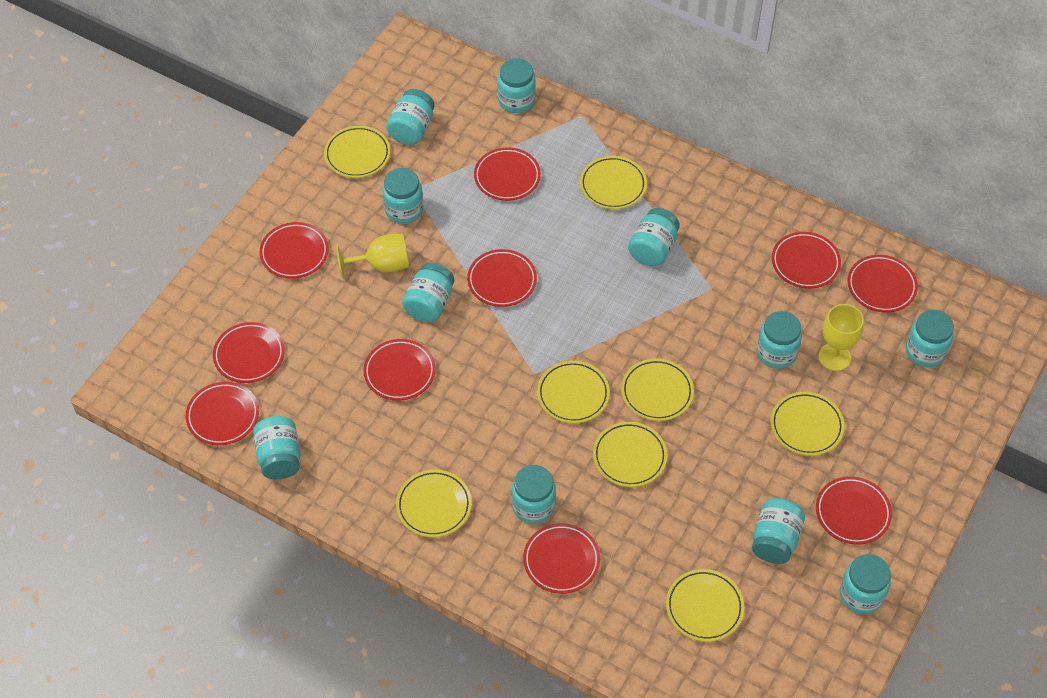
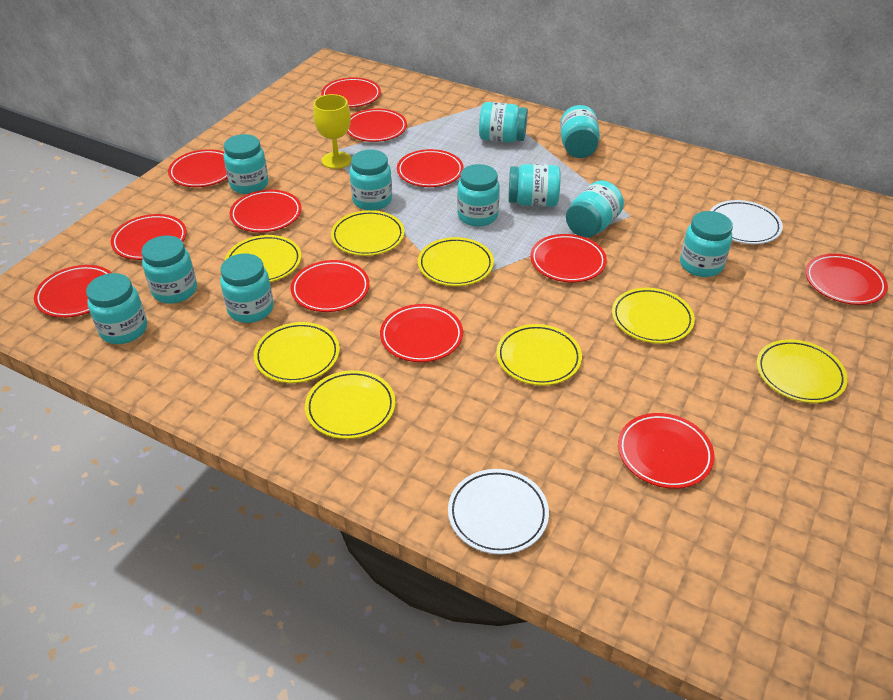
red plate: 10 -> 12
white plate: 0 -> 2
yellow goblet: 2 -> 1

